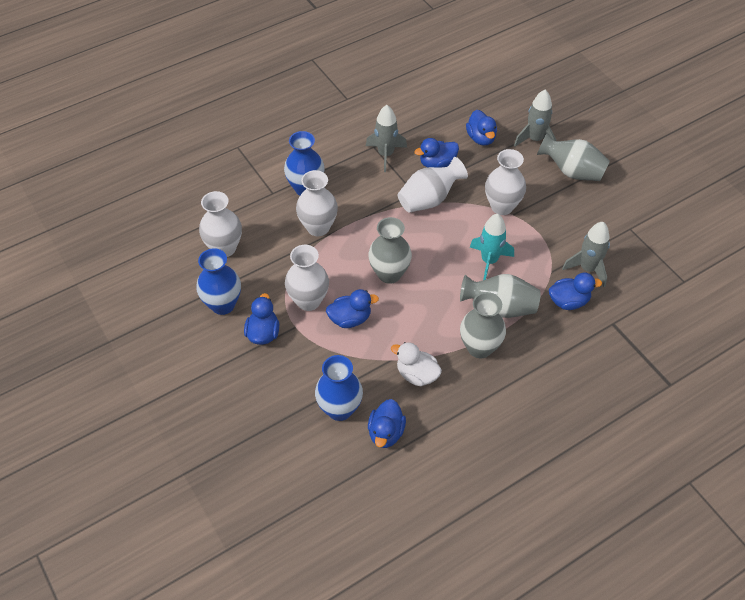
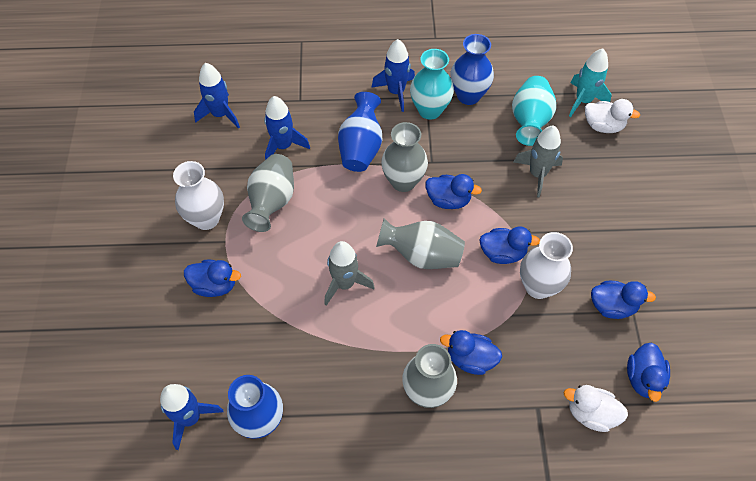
blue rocket: 0 -> 4
grey rocket: 3 -> 2
turquoise vase: 0 -> 2
white duck: 1 -> 2
white vase: 5 -> 2

